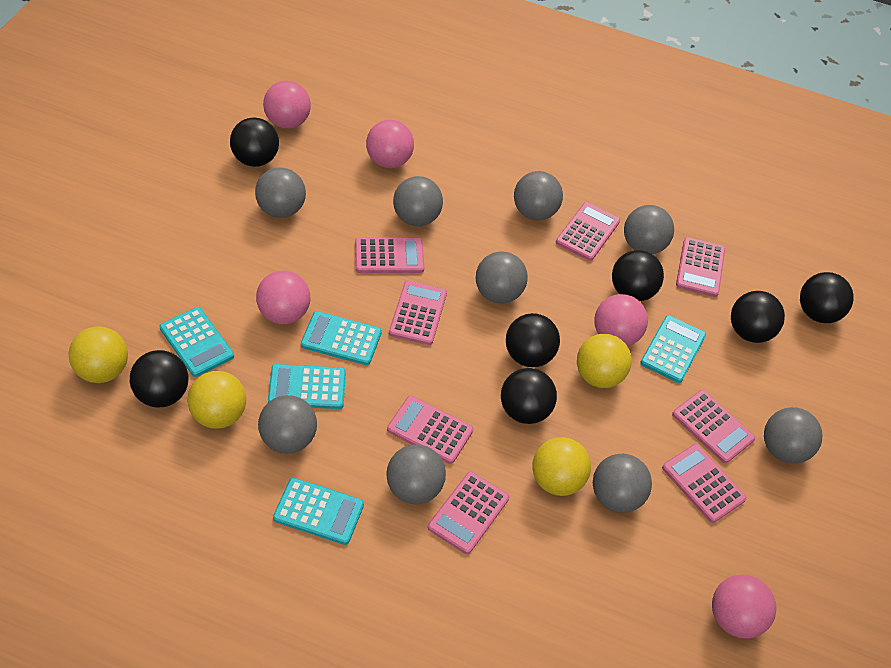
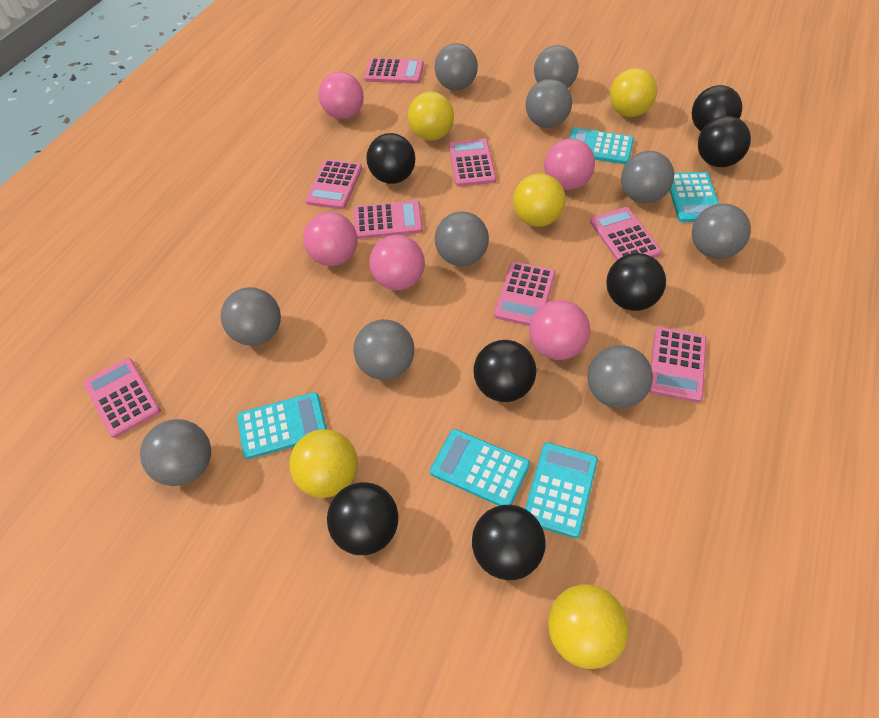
grey ball: 9 -> 10
yellow ball: 4 -> 5

